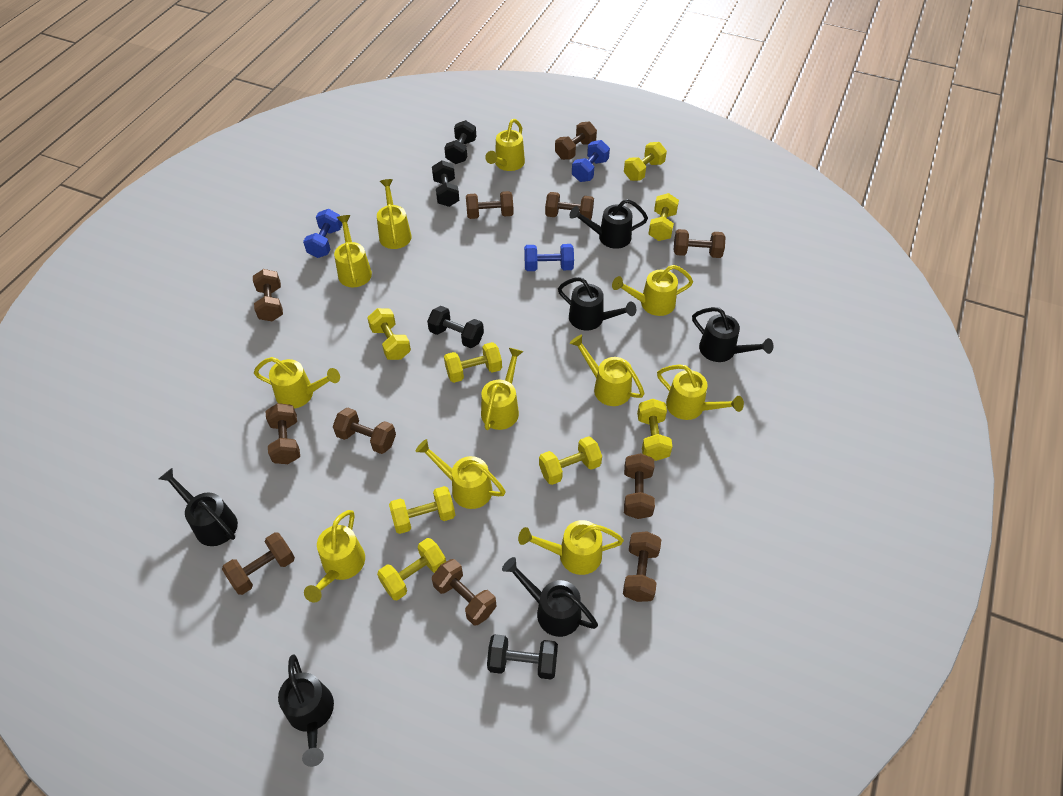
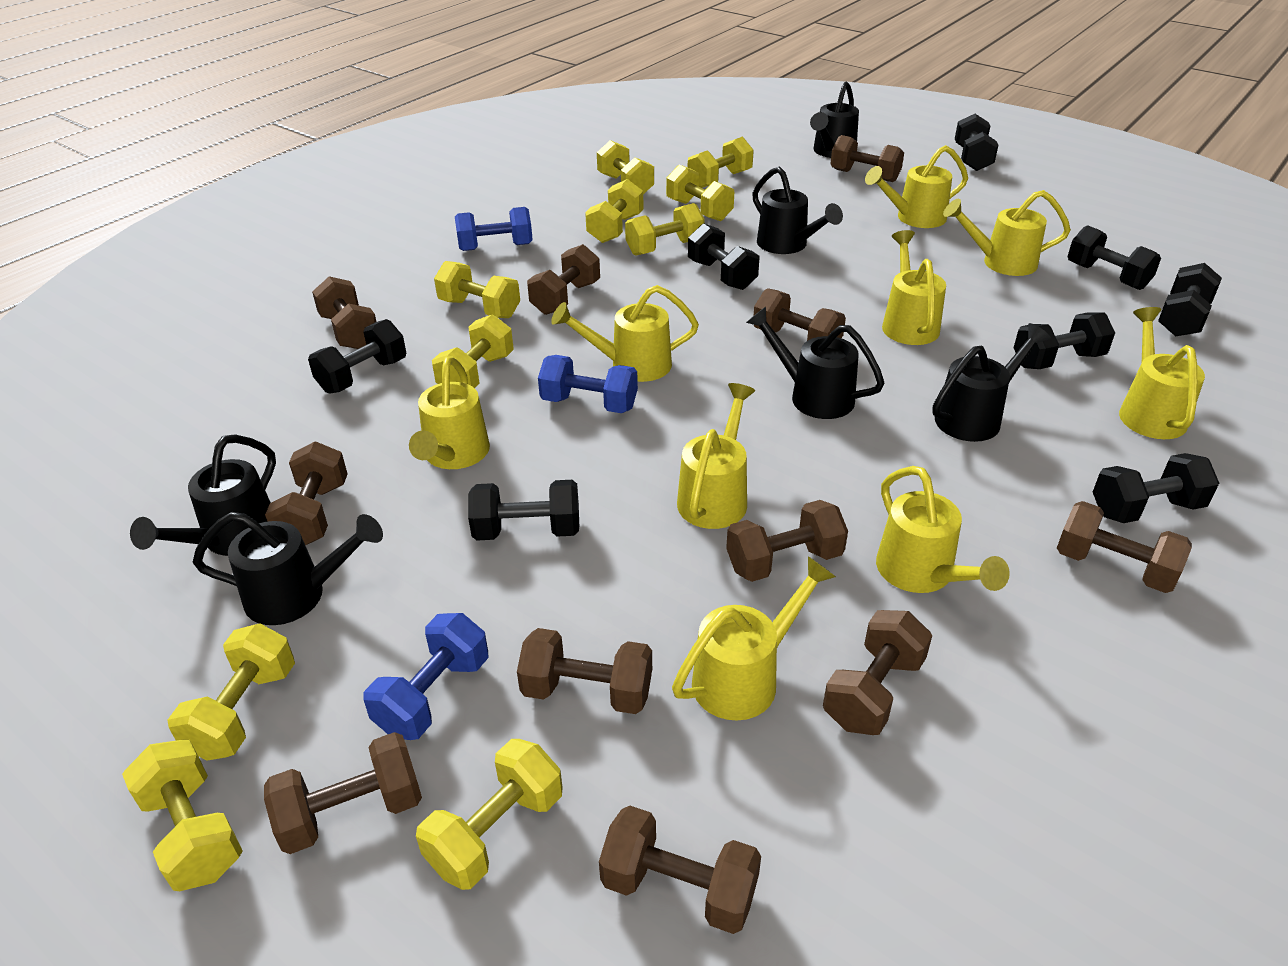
black dumbbell: 4 -> 8
yellow dumbbell: 8 -> 10
yellow watering can: 11 -> 9

